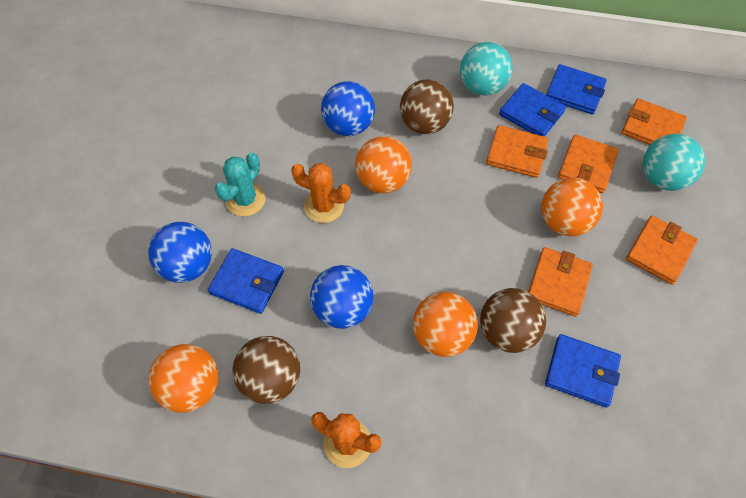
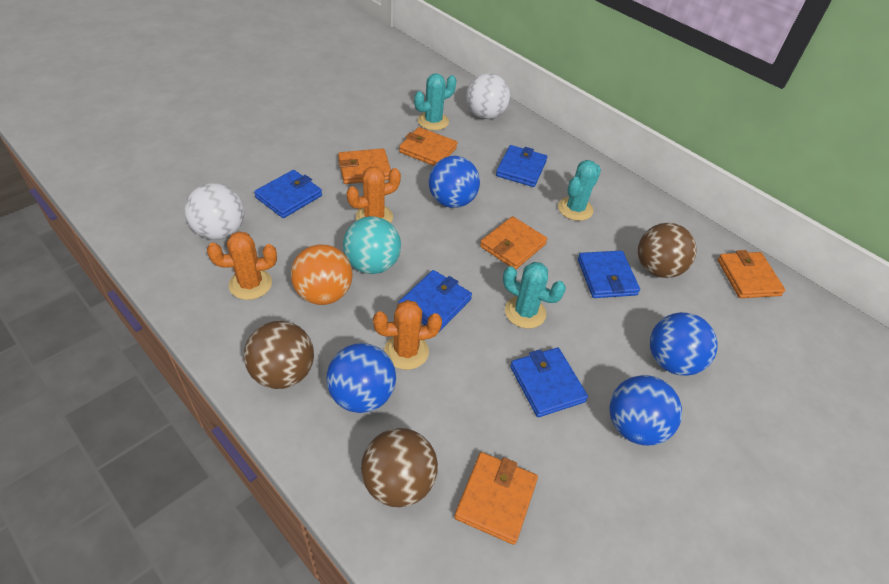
blue ball: 3 -> 4
blue wallet: 4 -> 5
orange ball: 4 -> 1
orange cactus: 2 -> 3
turquoise ball: 2 -> 1
turquoise cactus: 1 -> 3
white ball: 0 -> 2

